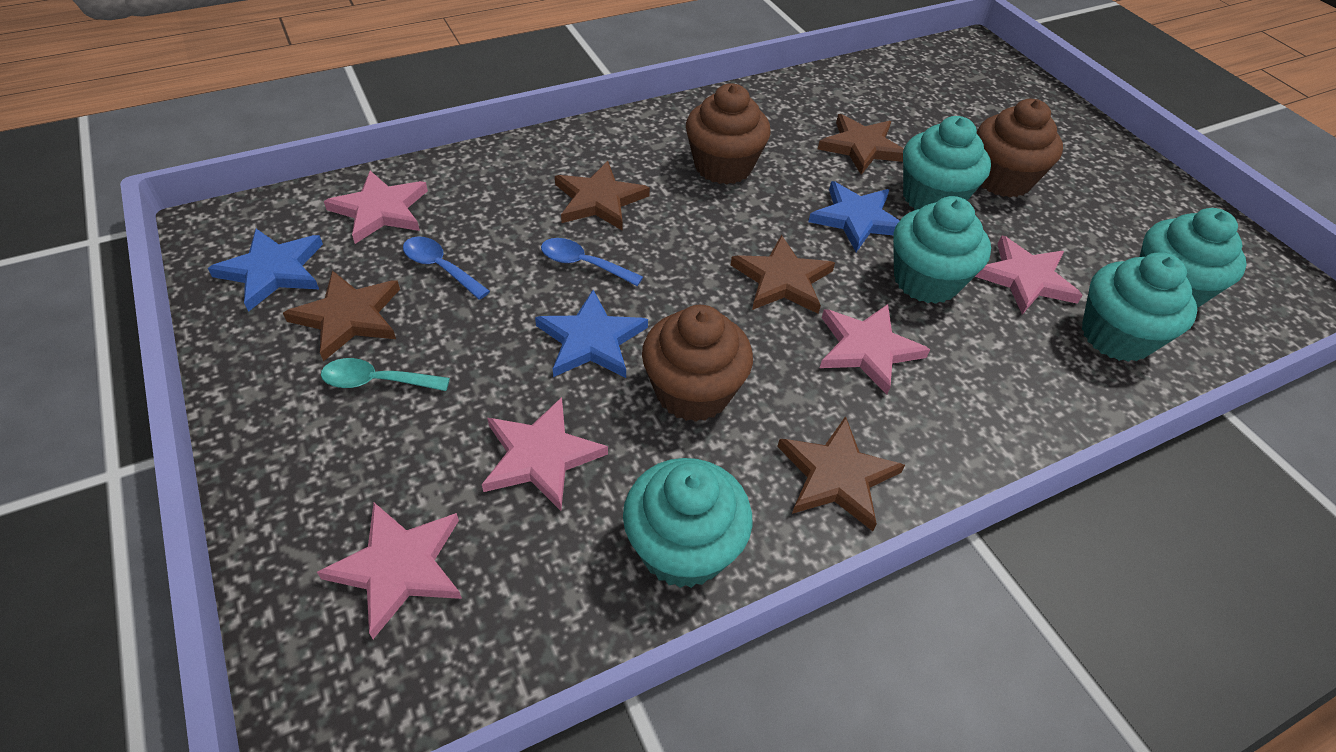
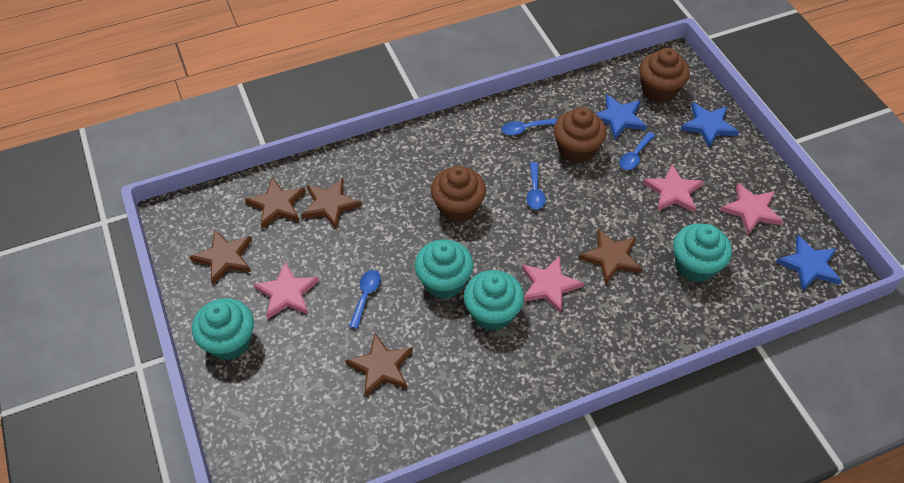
blue spoon: 2 -> 4
pink star: 5 -> 4
turquoise cupcake: 5 -> 4
turquoise spoon: 1 -> 0

